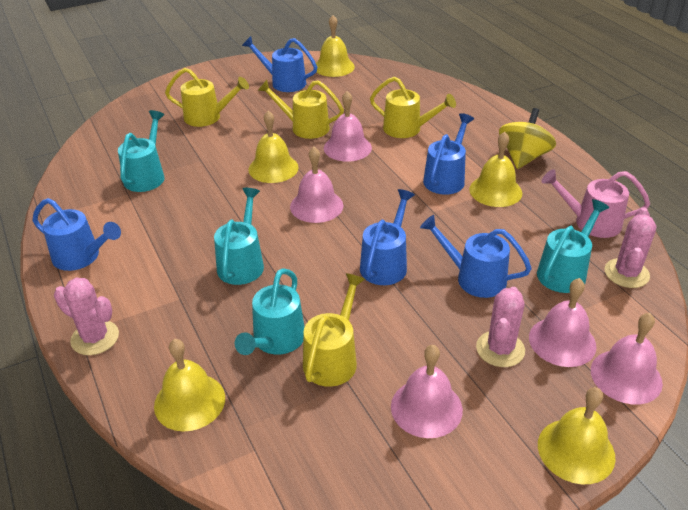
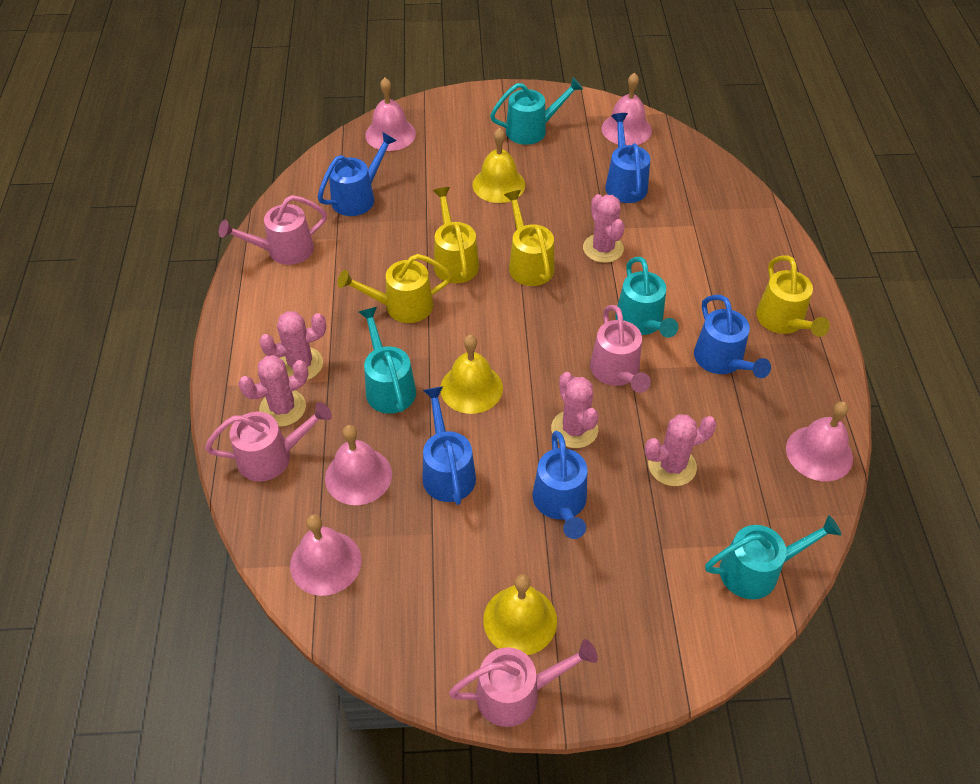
pink cactus: 3 -> 5
pink watering can: 1 -> 4
yellow bell: 5 -> 3
yellow spinning top: 1 -> 0

